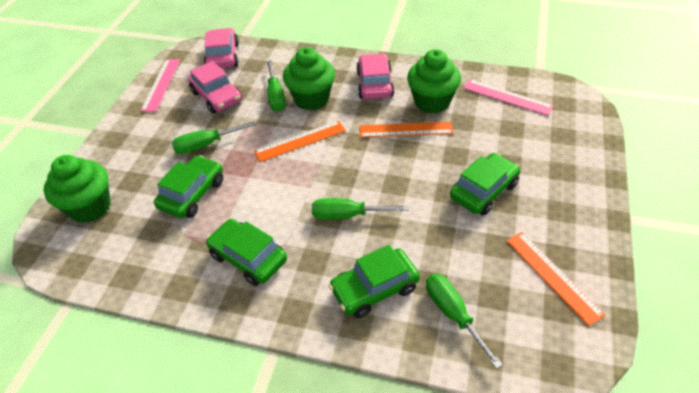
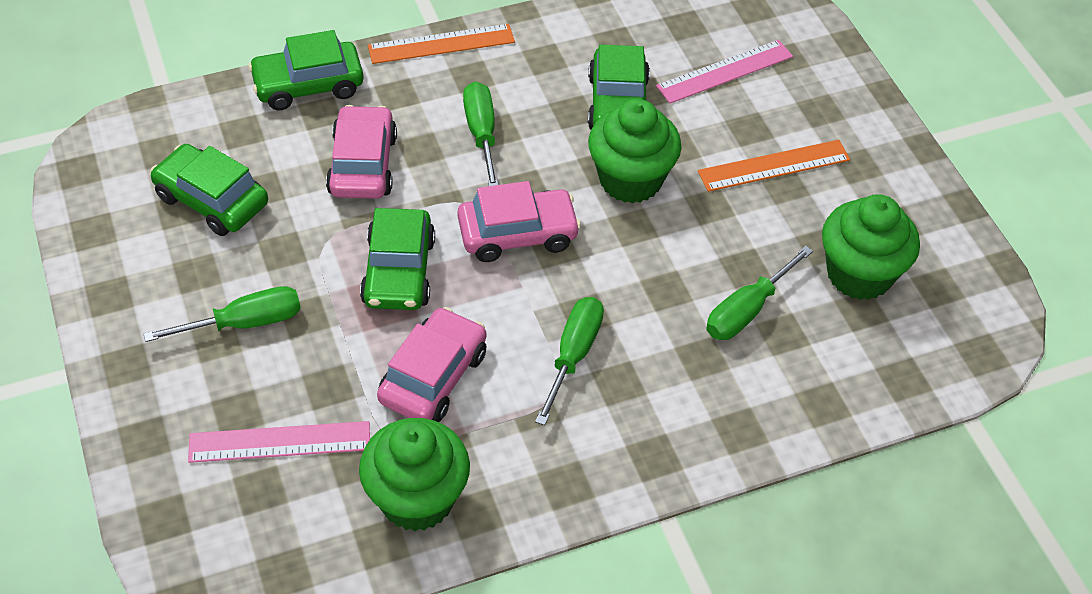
orange ruler: 3 -> 2

